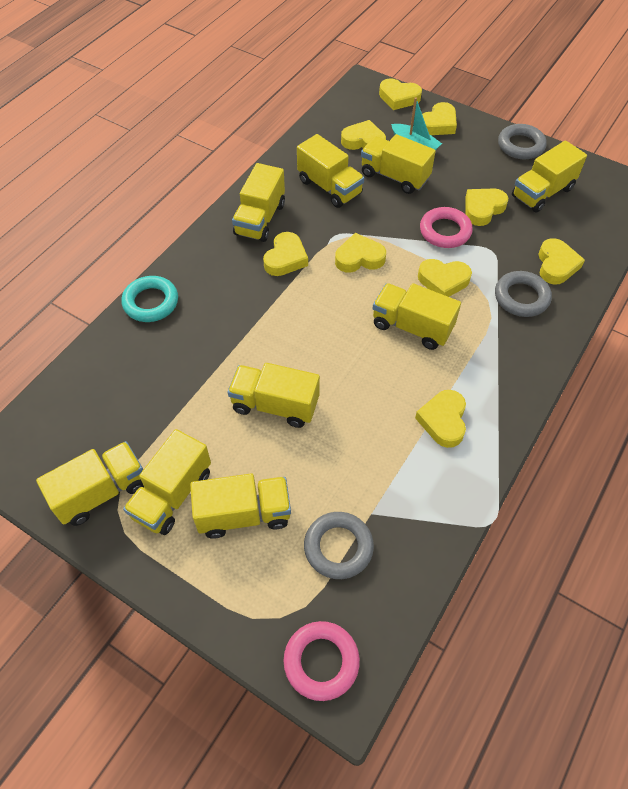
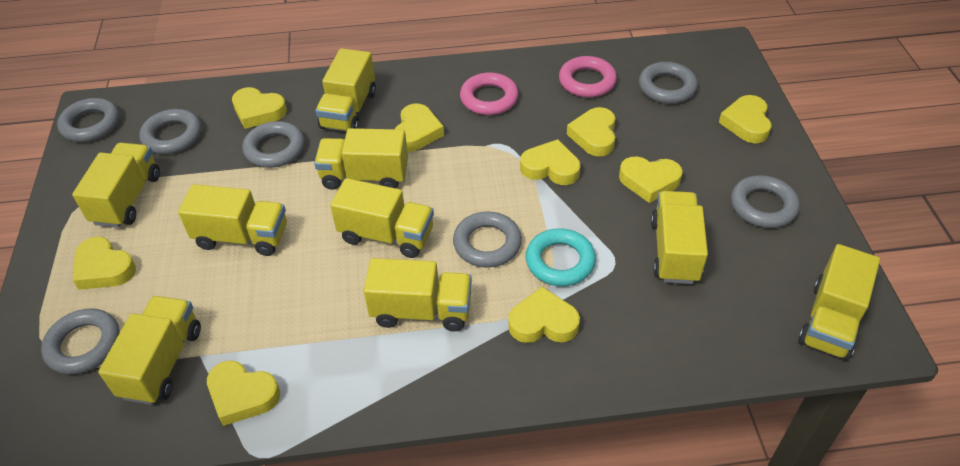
grey ring: 3 -> 7
turquoise boat: 1 -> 0

